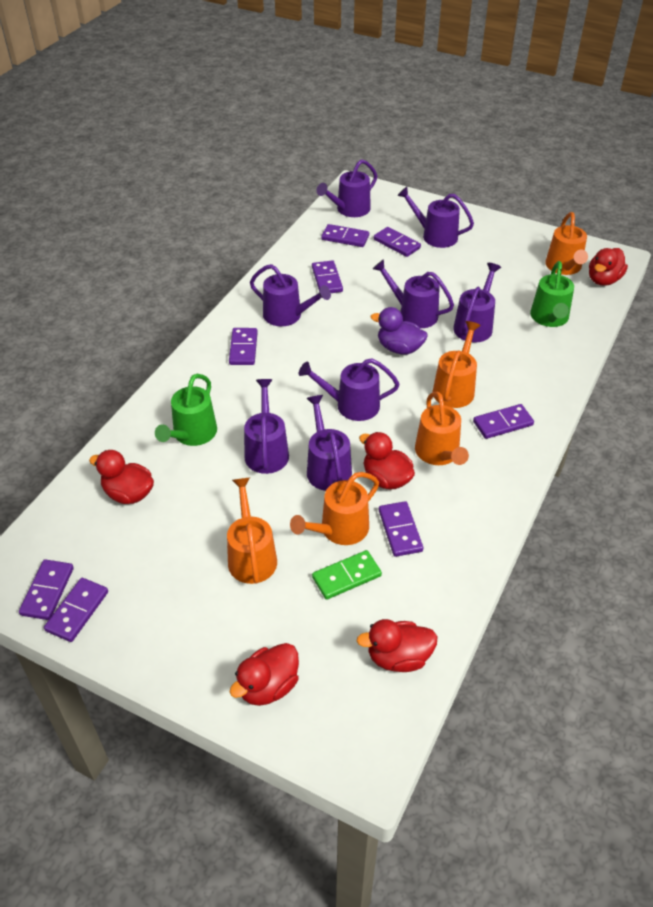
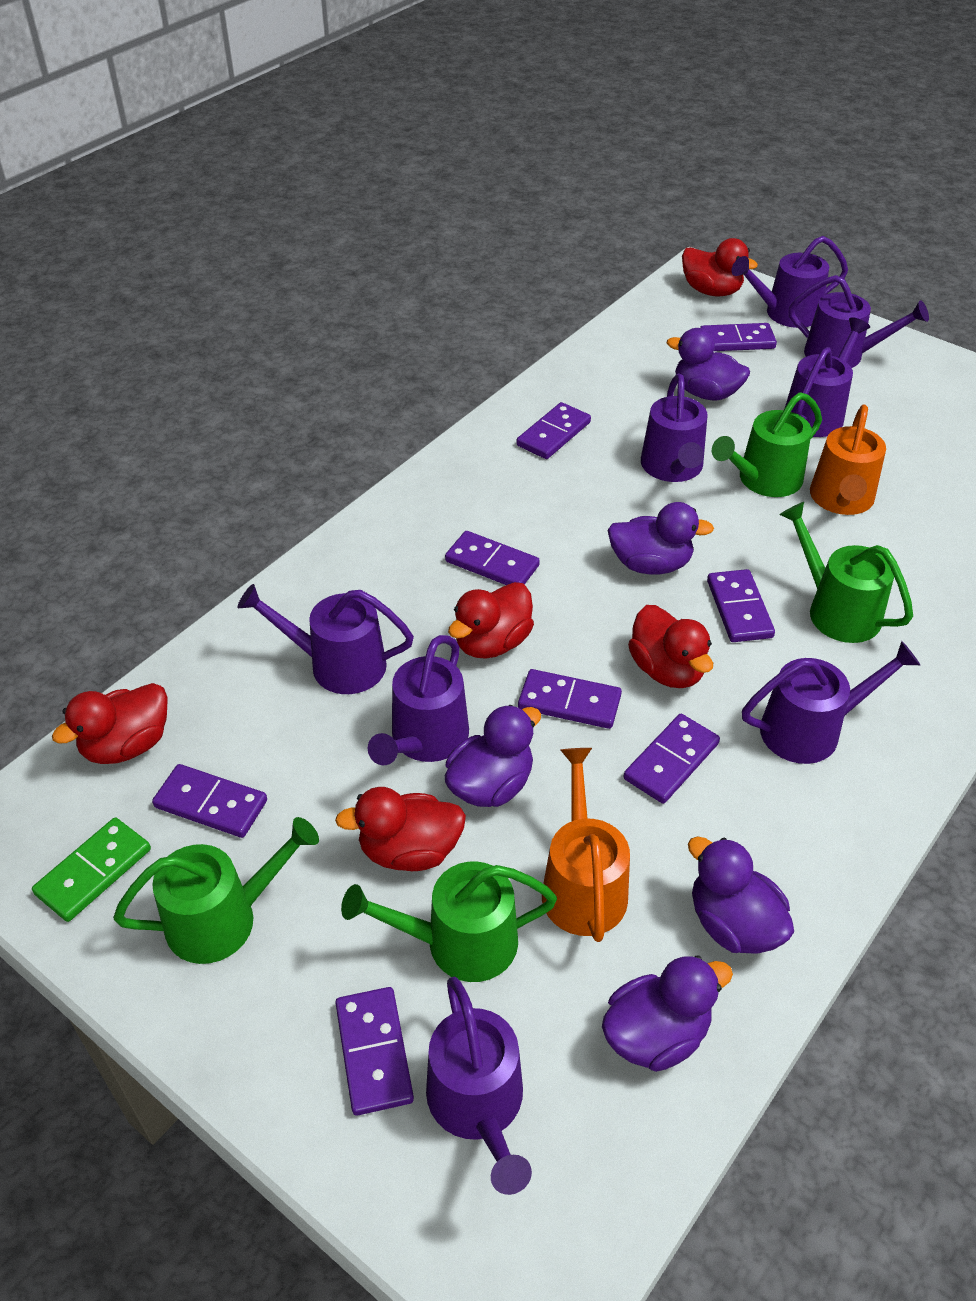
green watering can: 2 -> 4
orange watering can: 5 -> 2
purple duck: 1 -> 5

